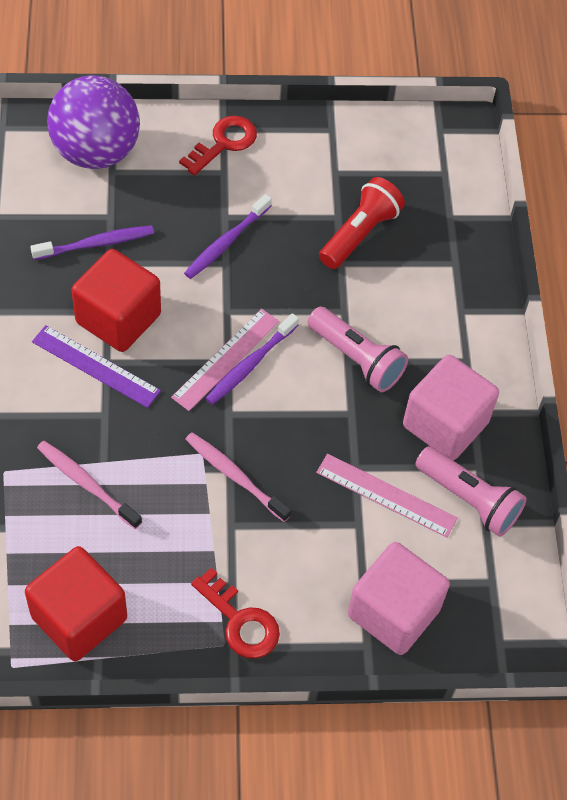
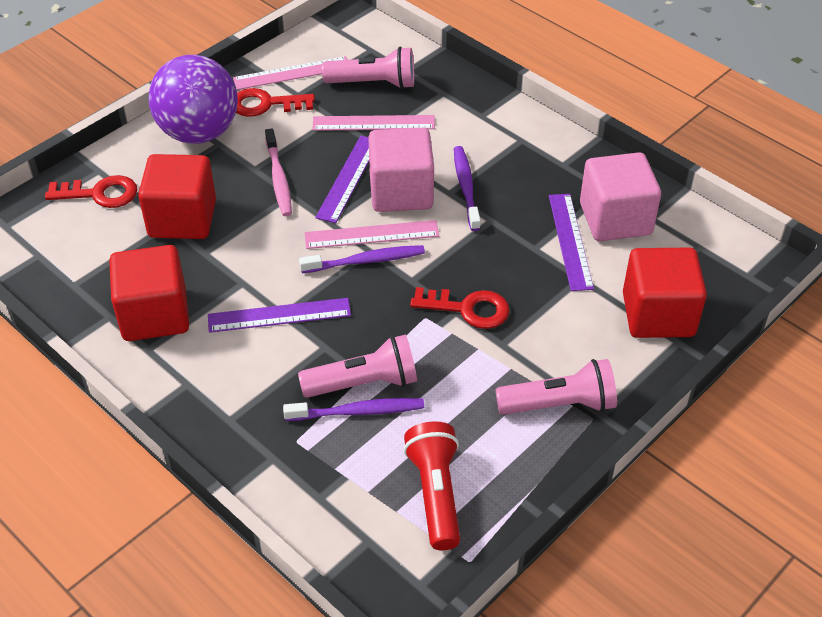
pink flashlight: 2 -> 3
pink ruler: 2 -> 3
pink toothbrush: 2 -> 1
purple ruler: 1 -> 3
red cube: 2 -> 3
red key: 2 -> 3

